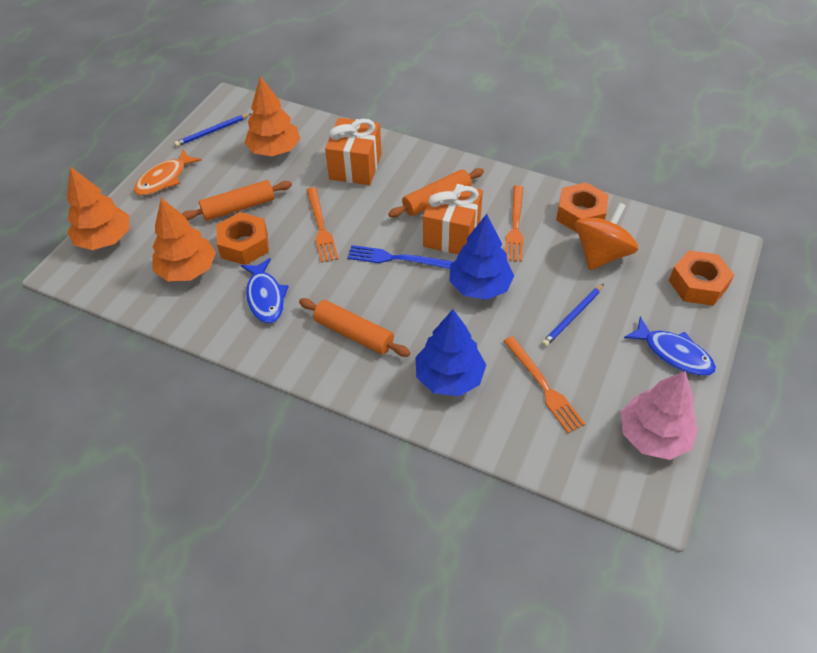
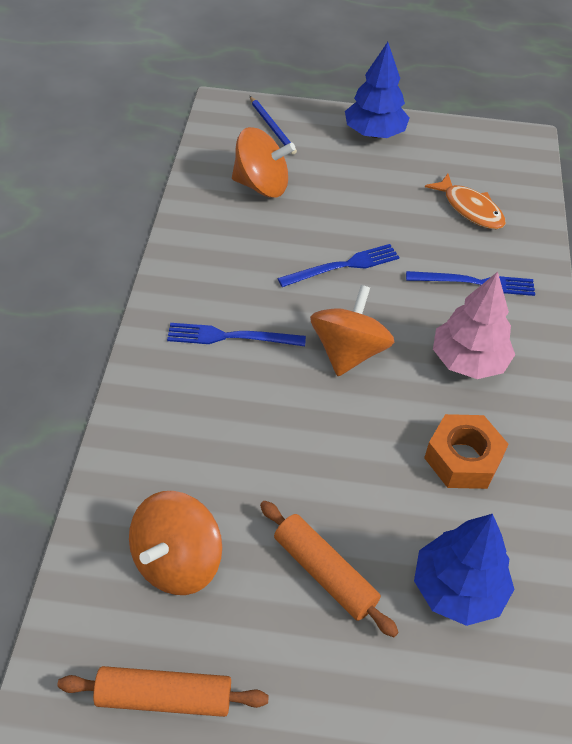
blue fish: 2 -> 0
blue fork: 1 -> 3
blue pencil: 2 -> 1
orange fork: 3 -> 0
orange gift: 2 -> 0
orange nut: 3 -> 1
orange rolling pin: 3 -> 2
orange spinning top: 1 -> 3
orange tree: 3 -> 0

